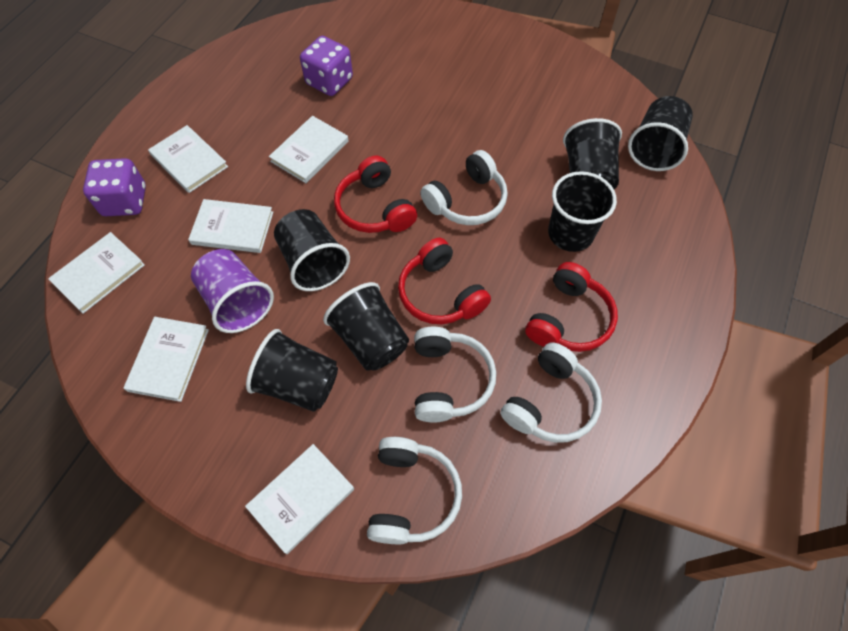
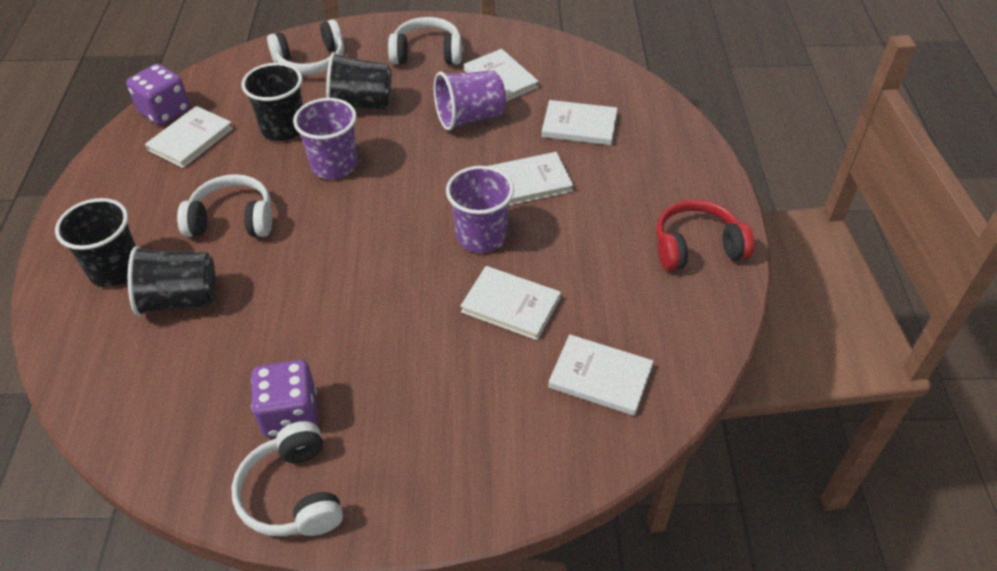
black cup: 6 -> 4
purple cup: 1 -> 3
red headphones: 3 -> 1

